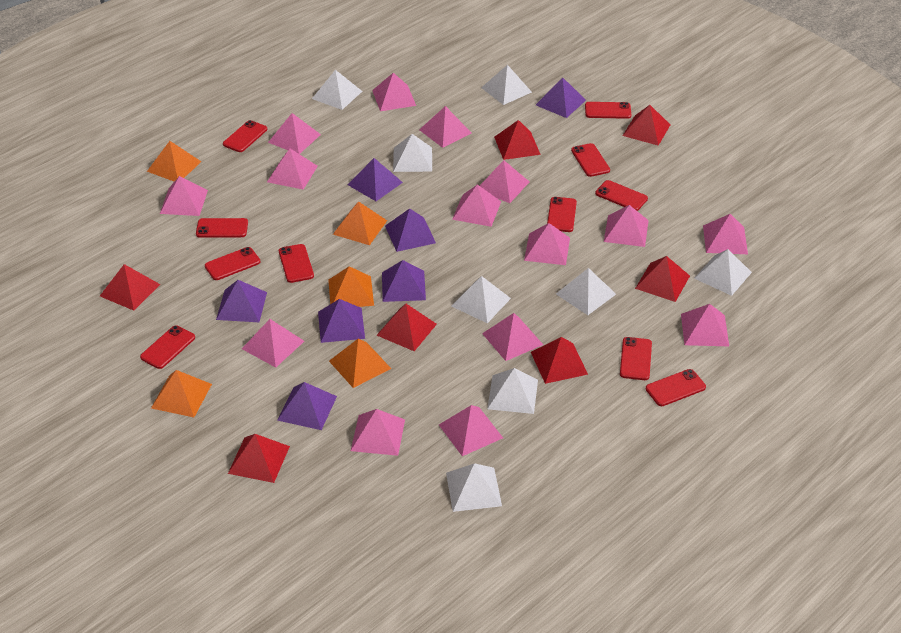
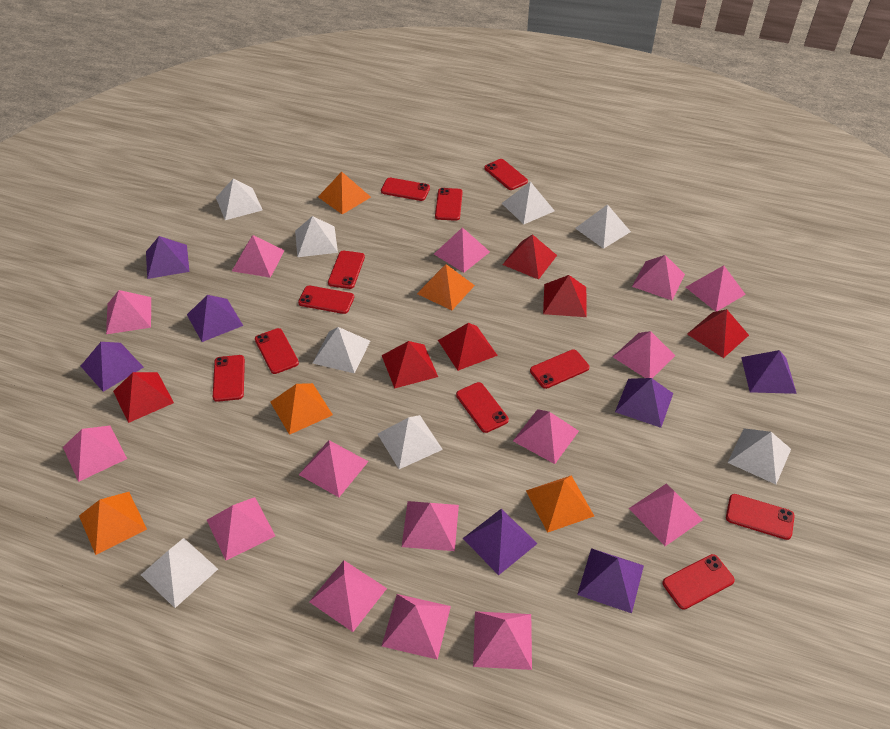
red pyramid: 7 -> 6

